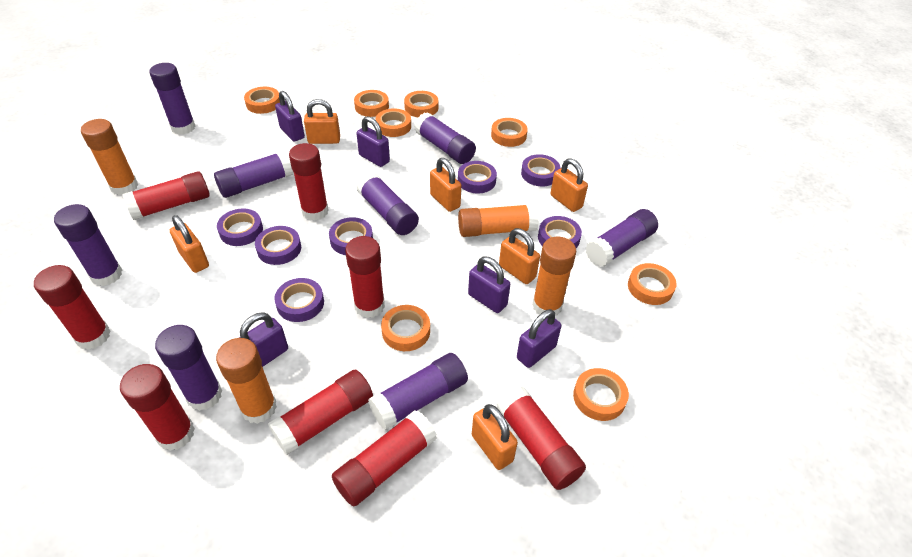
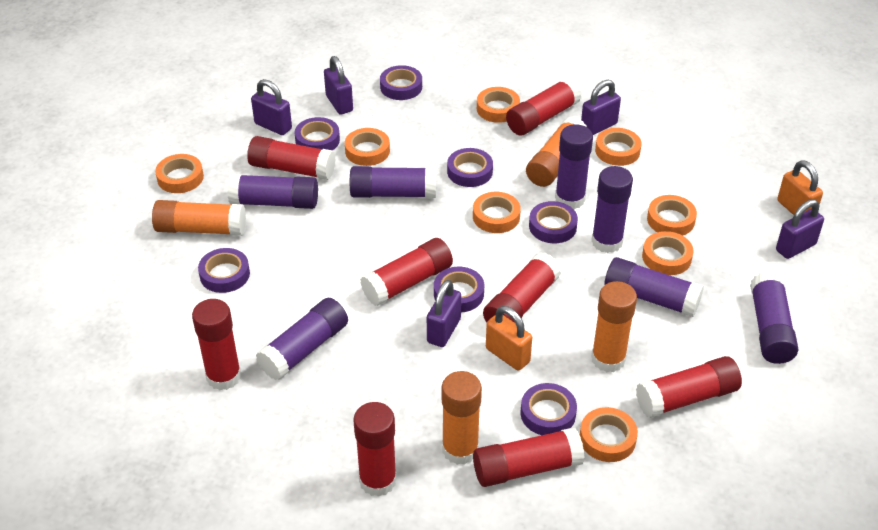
orange padlock: 6 -> 2
purple glue stick: 8 -> 7

